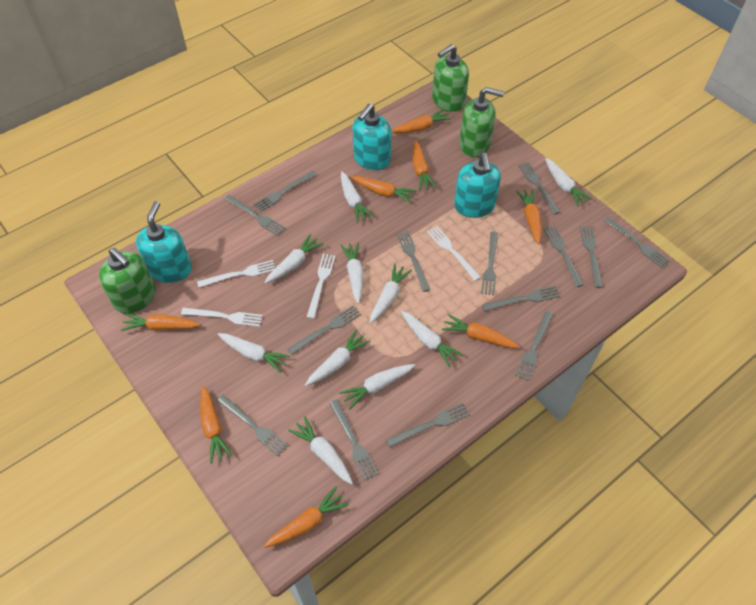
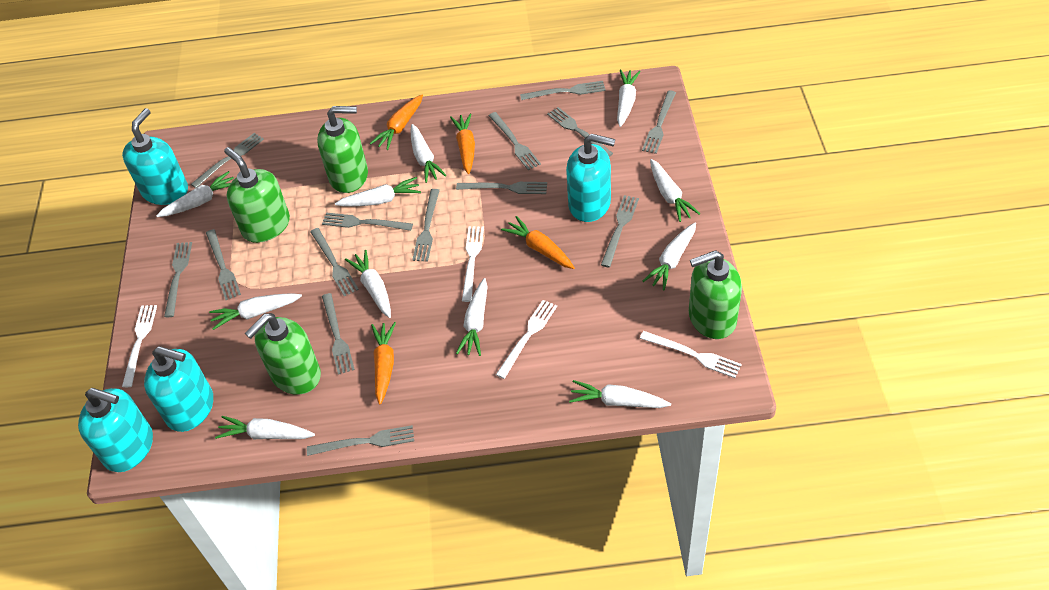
green soap dispenser: 3 -> 4
orange carrot: 8 -> 4
turquoise soap dispenser: 3 -> 4
white carrot: 10 -> 11

